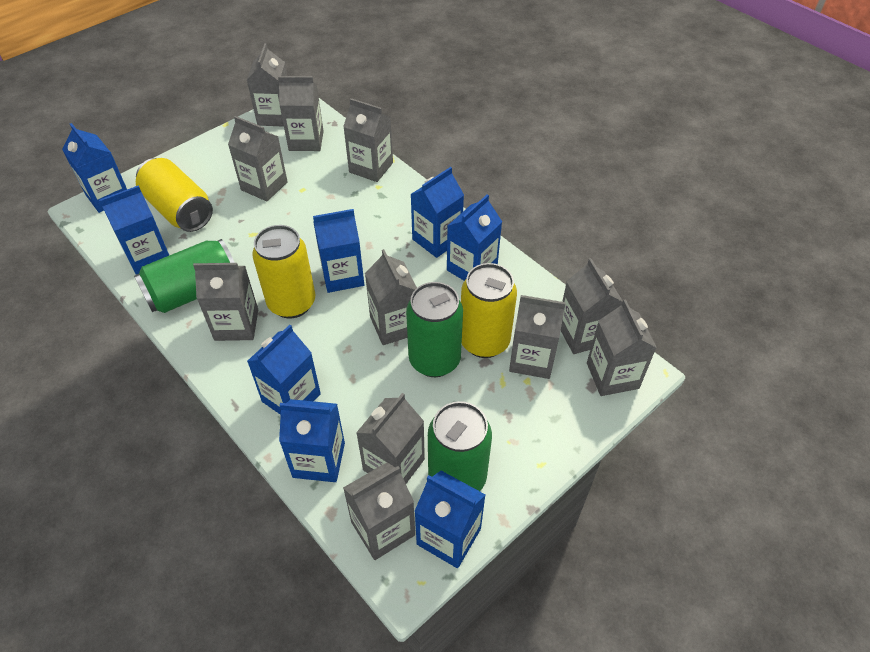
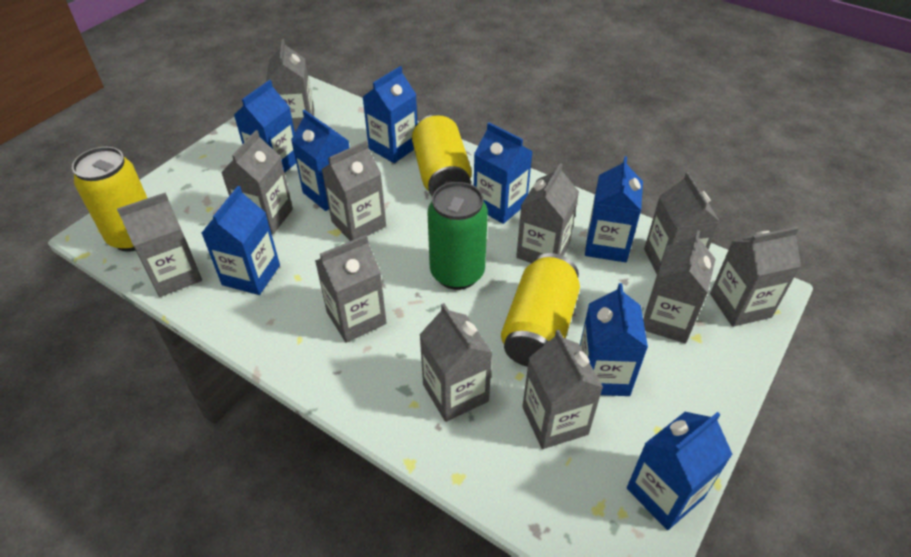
green can: 3 -> 1

